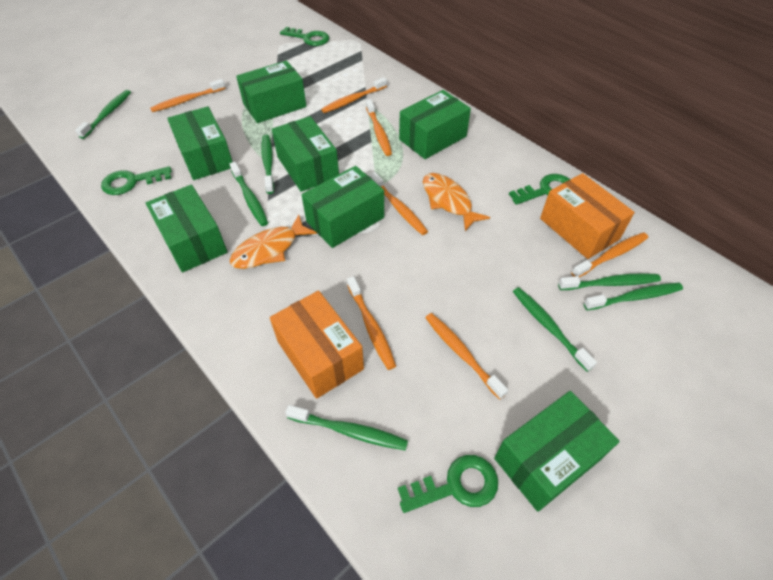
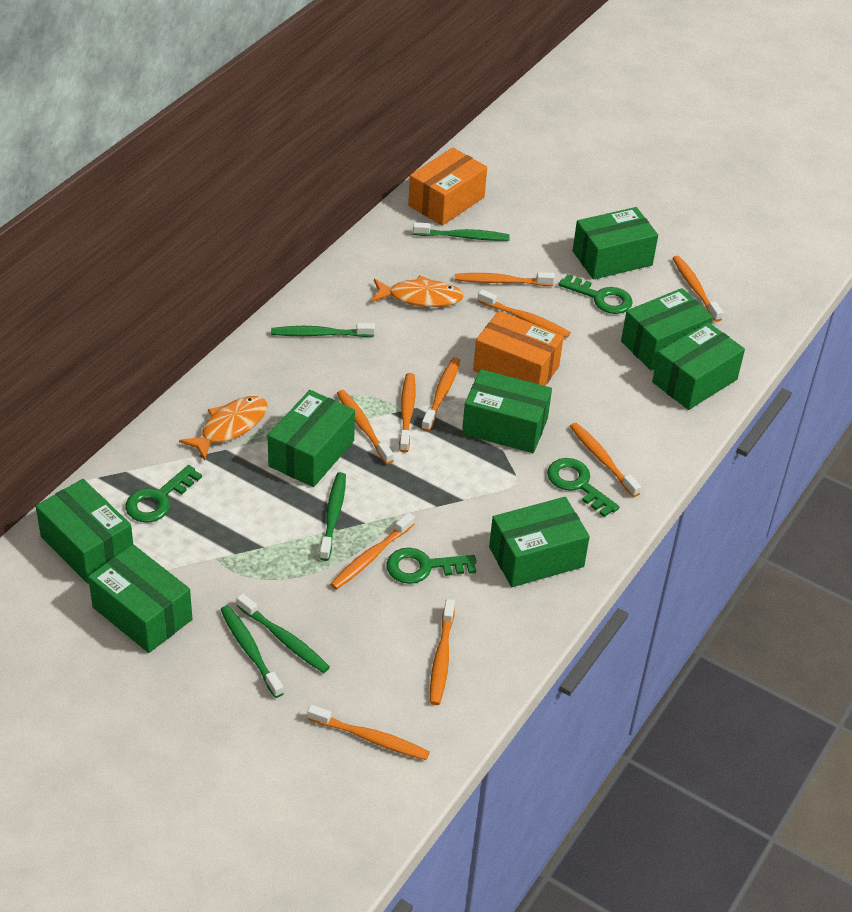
green box: 7 -> 8
green toothbrush: 7 -> 5
orange toothbrush: 7 -> 10

